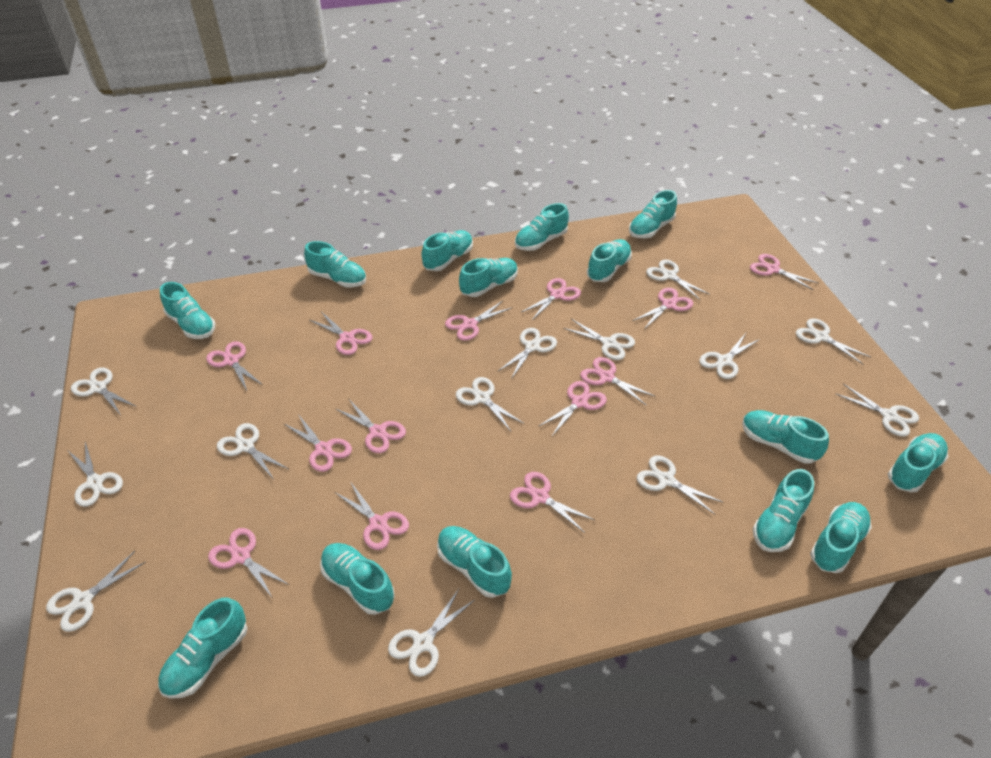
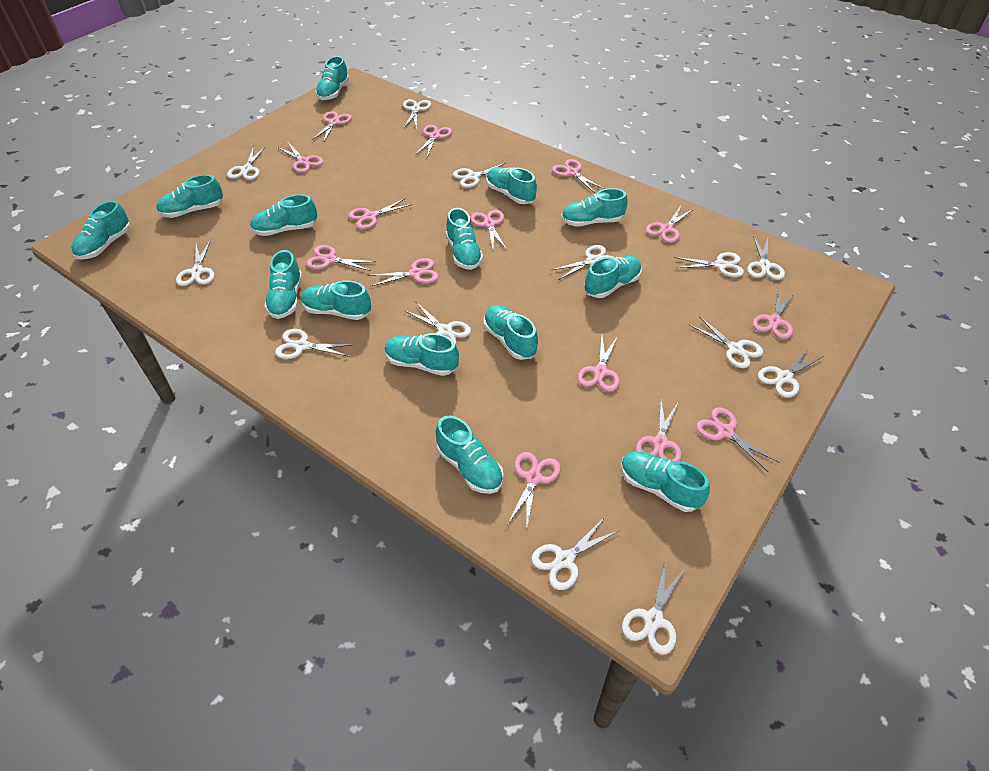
pink scissors: 13 -> 14

